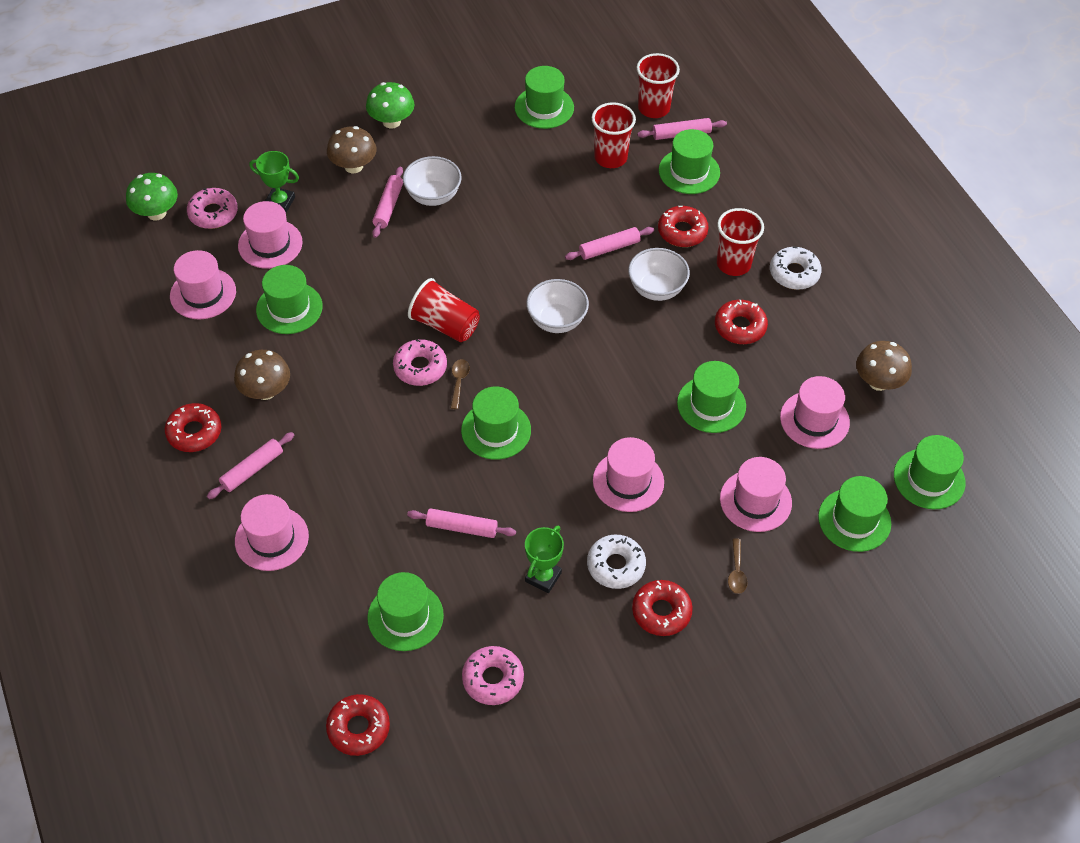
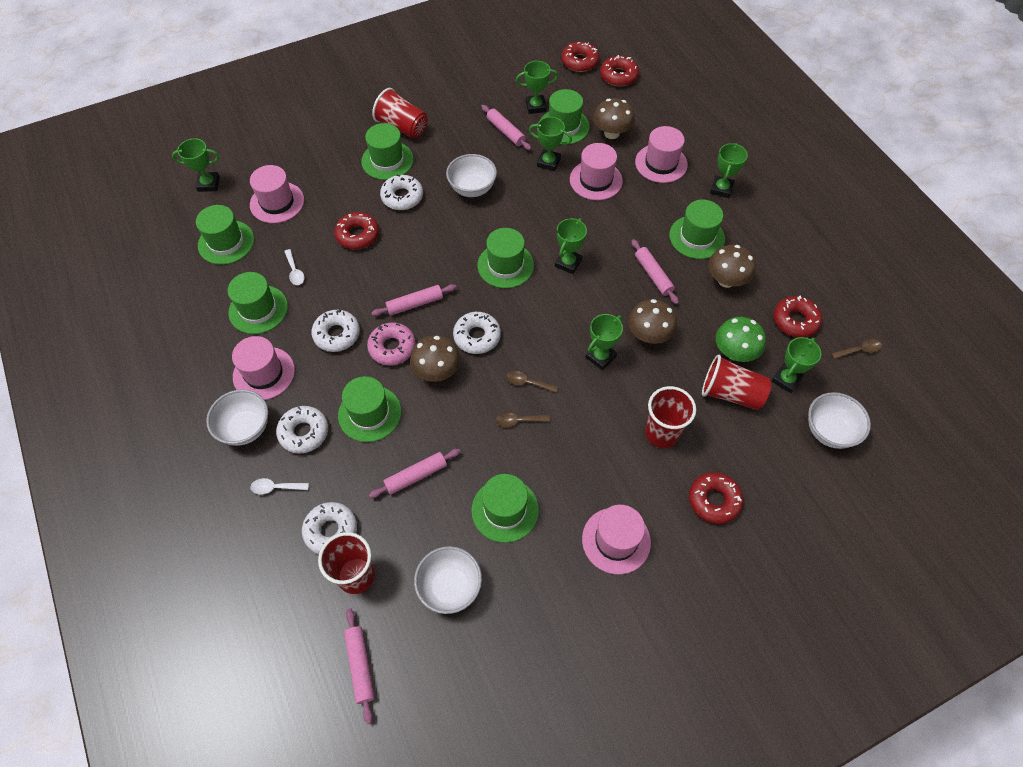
brown mushroom: 3 -> 4
brown spoon: 2 -> 3
green mushroom: 2 -> 1
green trophy: 2 -> 7
pink donut: 3 -> 1
pink hat: 6 -> 5
white bowl: 3 -> 4
white donut: 2 -> 5
white spoon: 0 -> 2

